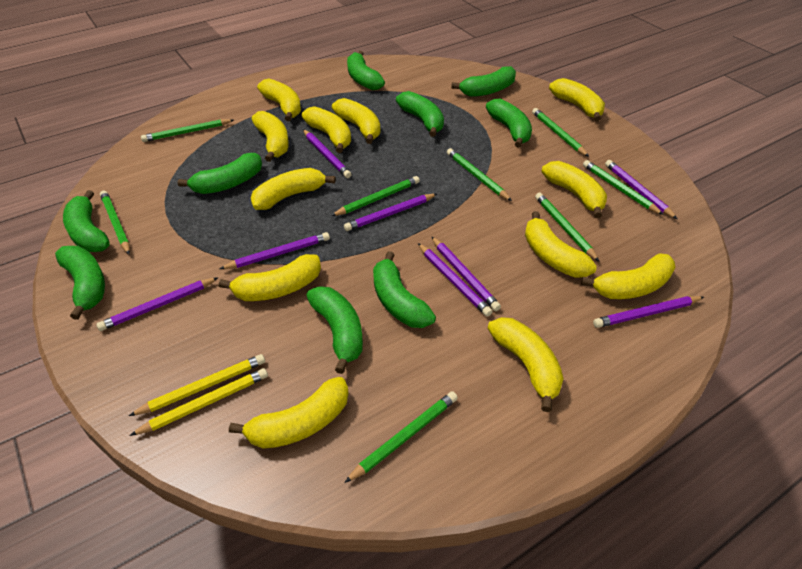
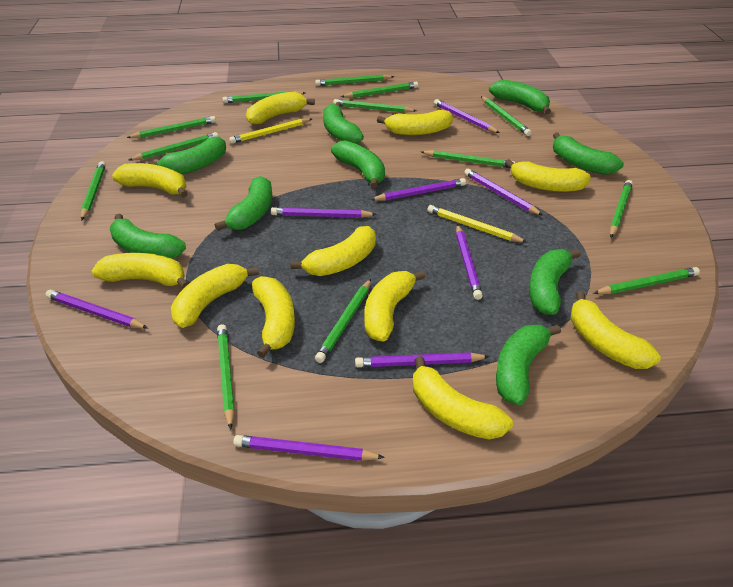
green pencil: 8 -> 13
yellow banana: 12 -> 11

